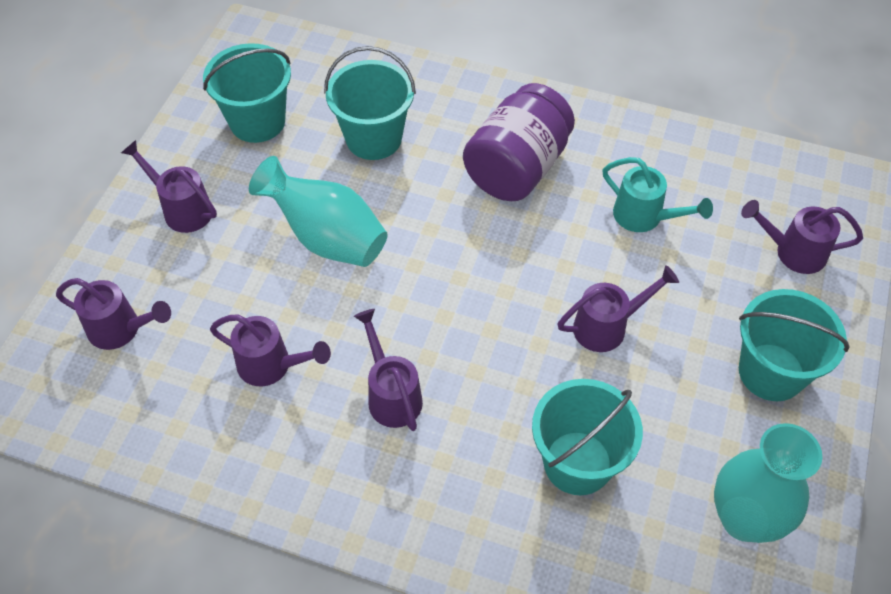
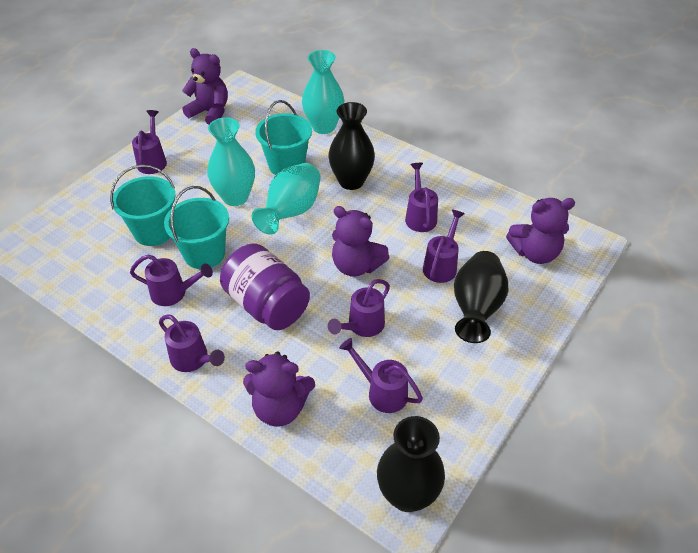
black vase: 0 -> 3
purple teddy bear: 0 -> 4
purple watering can: 6 -> 7
turquoise bucket: 4 -> 3
turquoise vase: 2 -> 3
turquoise watering can: 1 -> 0

